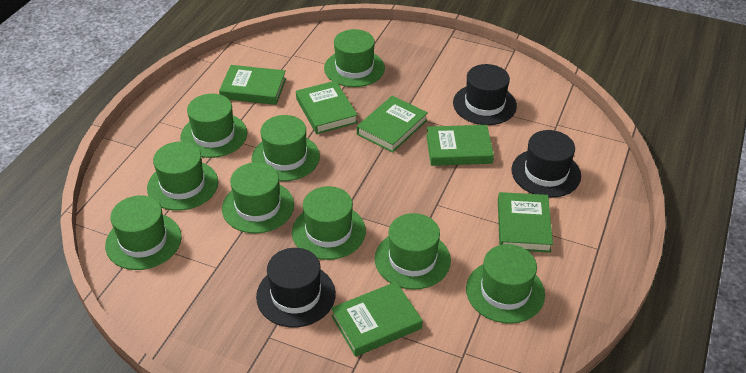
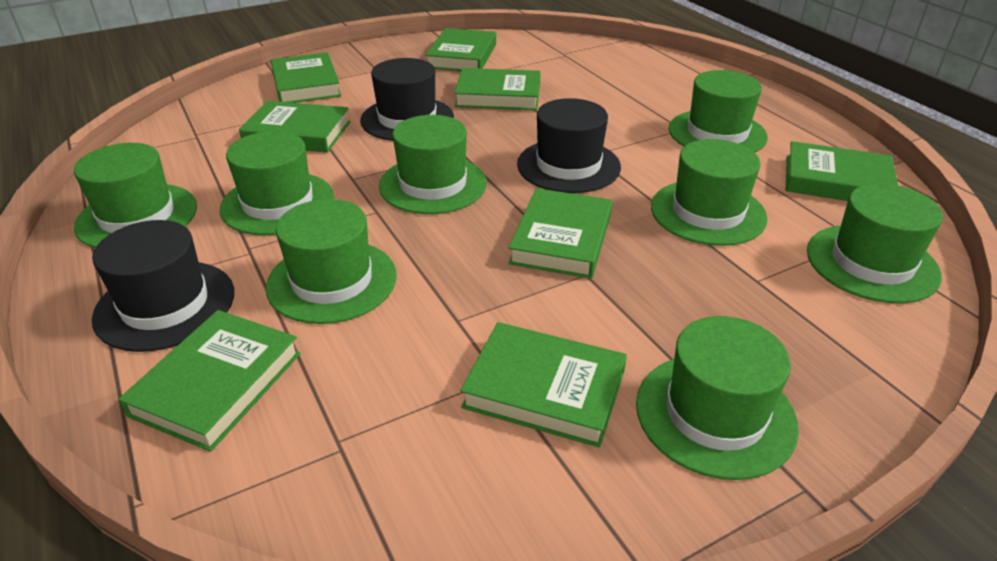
green book: 6 -> 8
green hat: 9 -> 8

